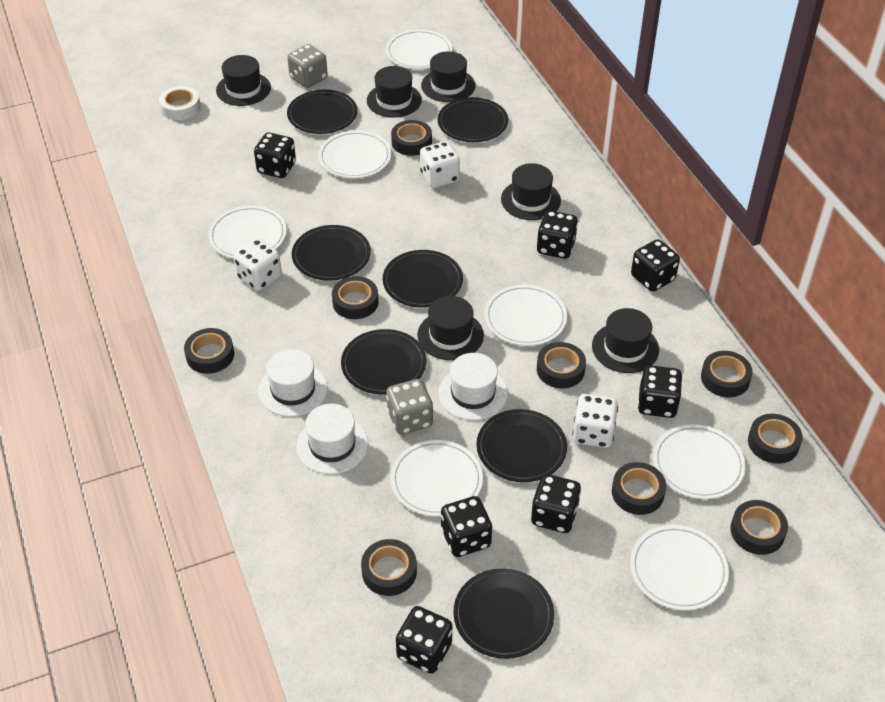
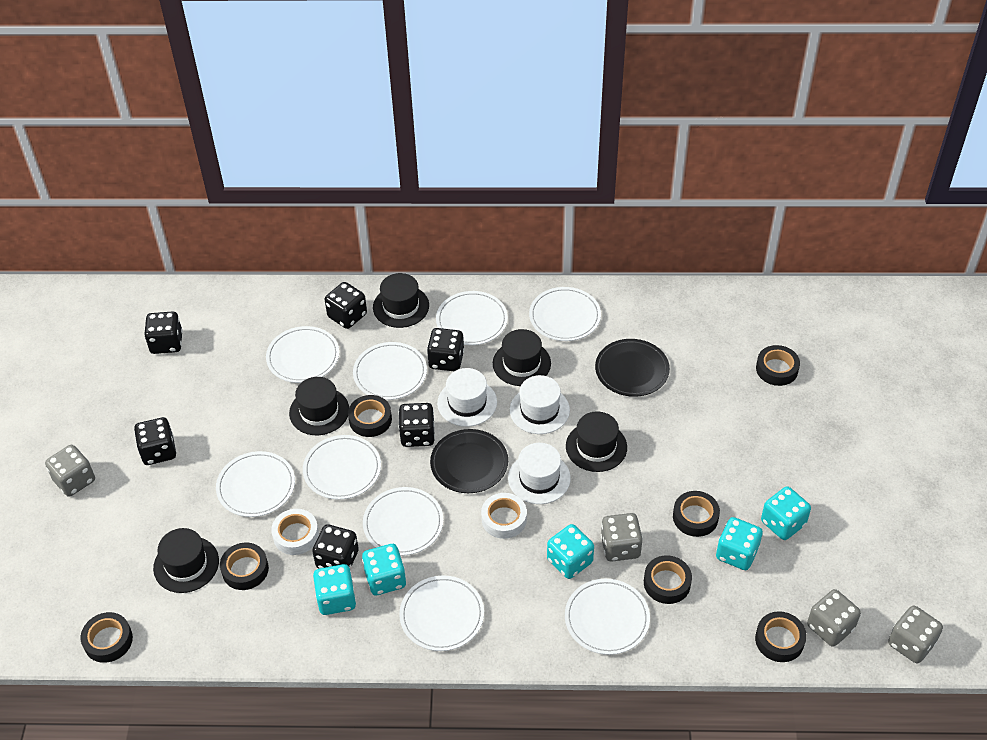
black dice: 7 -> 6
black hat: 6 -> 5
black plate: 7 -> 2
black tape: 9 -> 7
grey dice: 2 -> 4
turquoise dice: 0 -> 5
white dice: 3 -> 0
white plate: 7 -> 9
white tape: 1 -> 2

